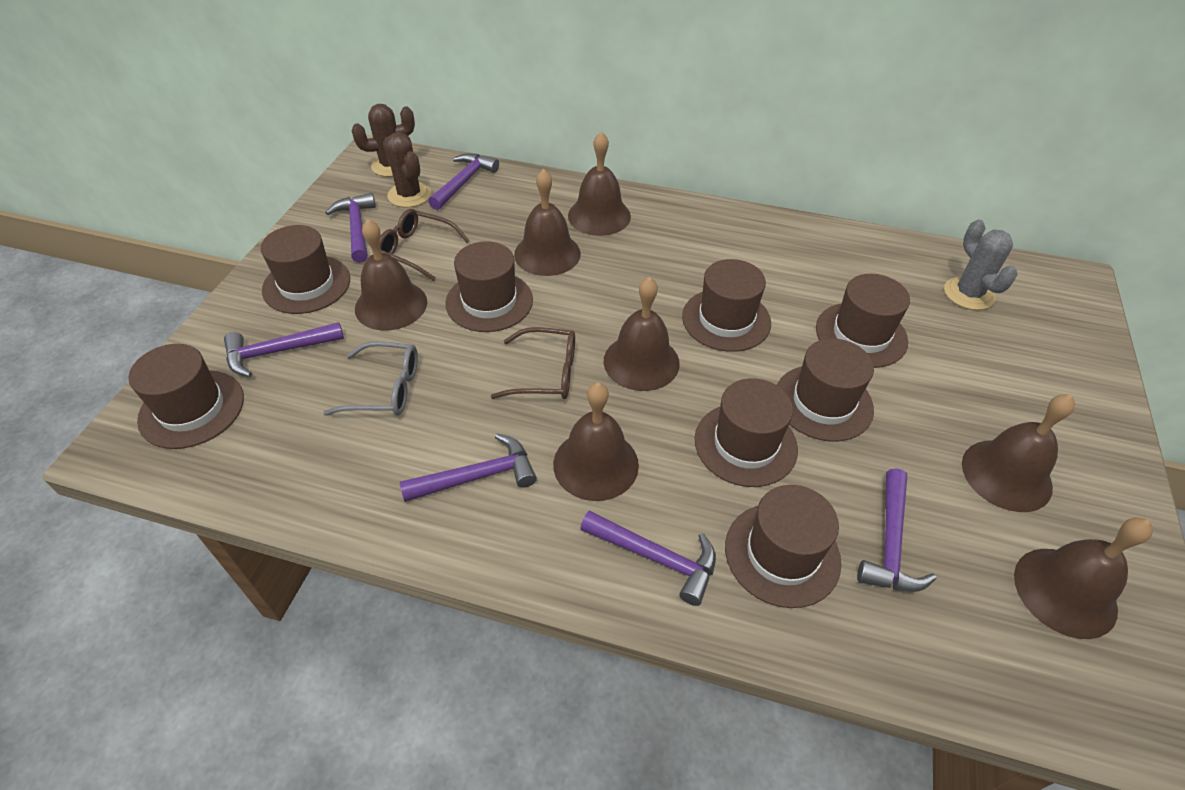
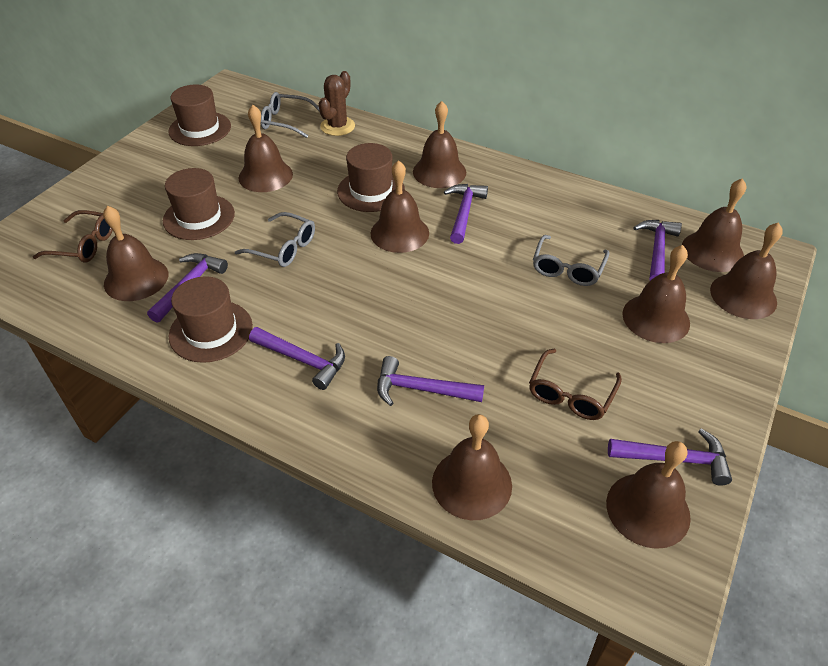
brown bell: 7 -> 9
brown cactus: 2 -> 1
brown hat: 8 -> 4
grey cactus: 1 -> 0
grey glasses: 1 -> 3

